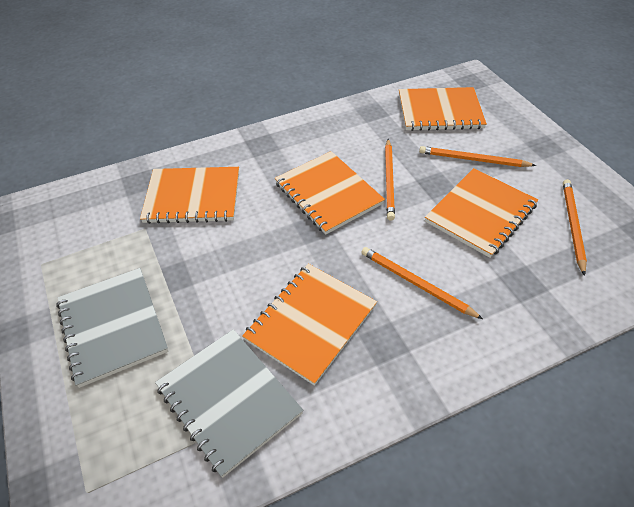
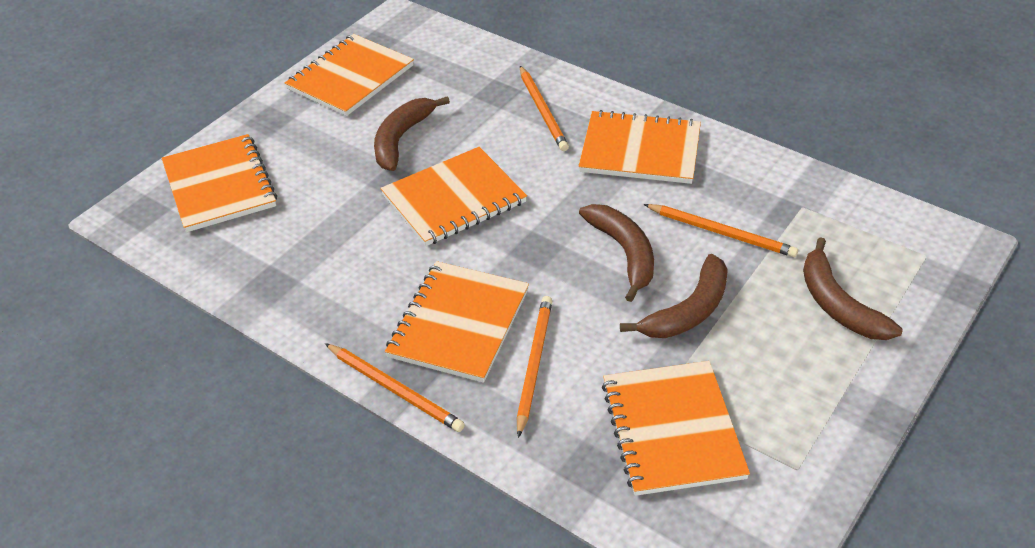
brown banana: 0 -> 4
grey notebook: 2 -> 0
orange notebook: 5 -> 6

